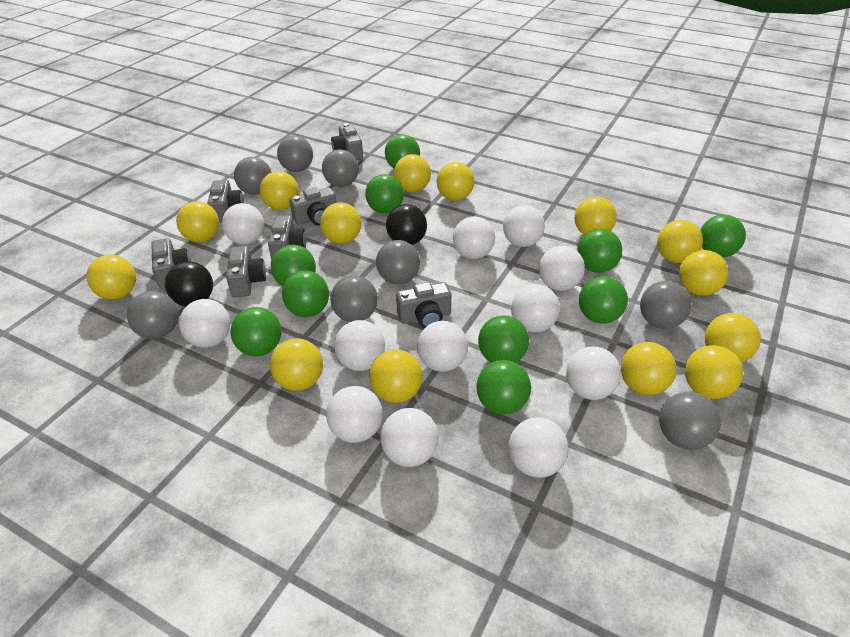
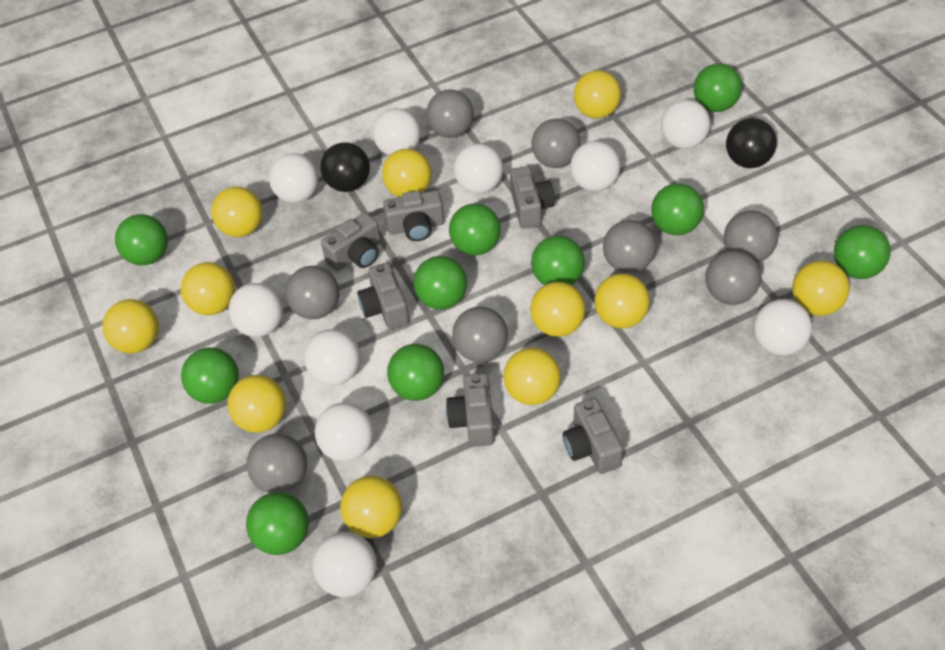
grey camera: 7 -> 6
white ball: 12 -> 10
yellow ball: 14 -> 11

